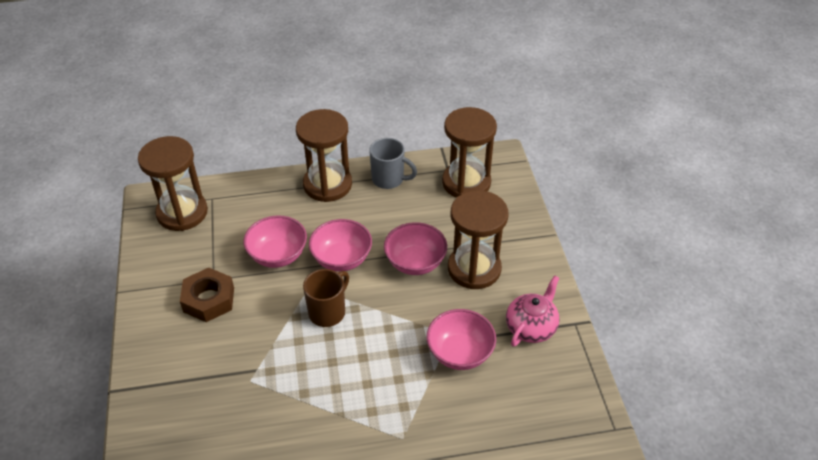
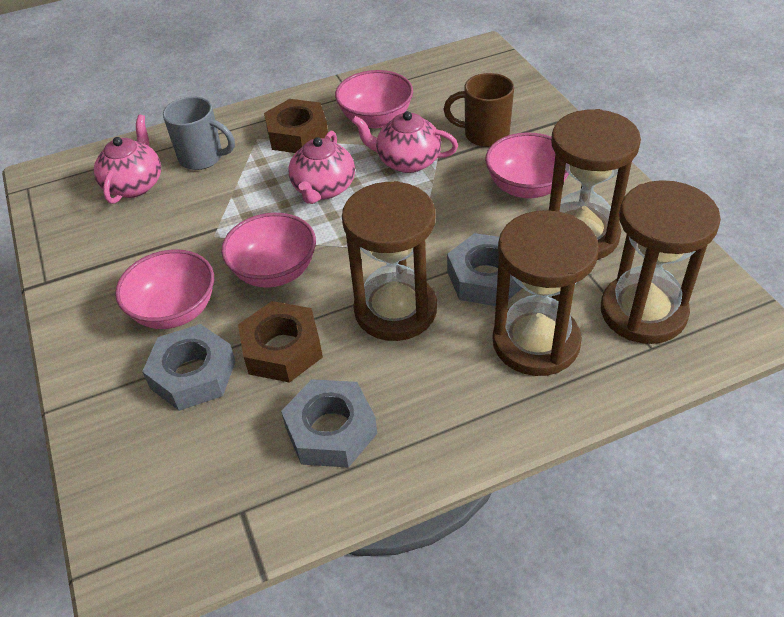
brown nut: 1 -> 2
grey nut: 0 -> 3
pink teapot: 1 -> 3

